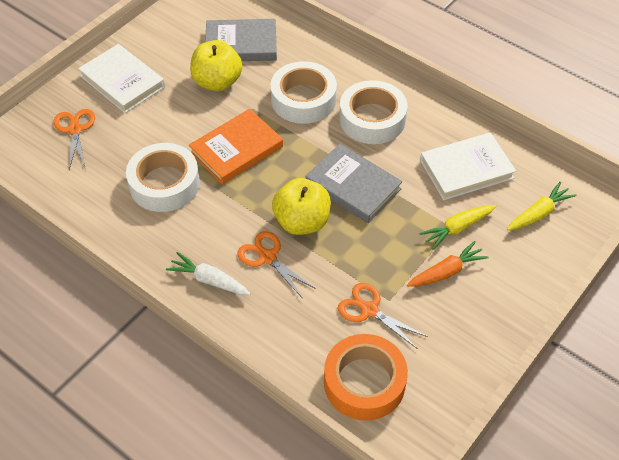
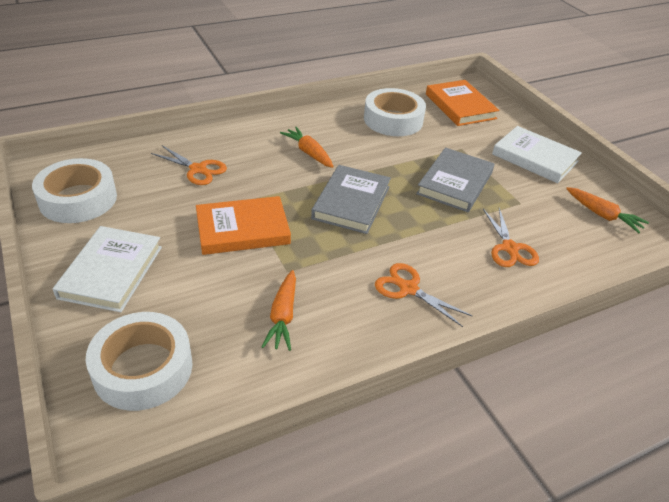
orange book: 1 -> 2
orange carrot: 1 -> 3
orange tape: 1 -> 0
white carrot: 1 -> 0
yellow apple: 2 -> 0
yellow carrot: 2 -> 0

